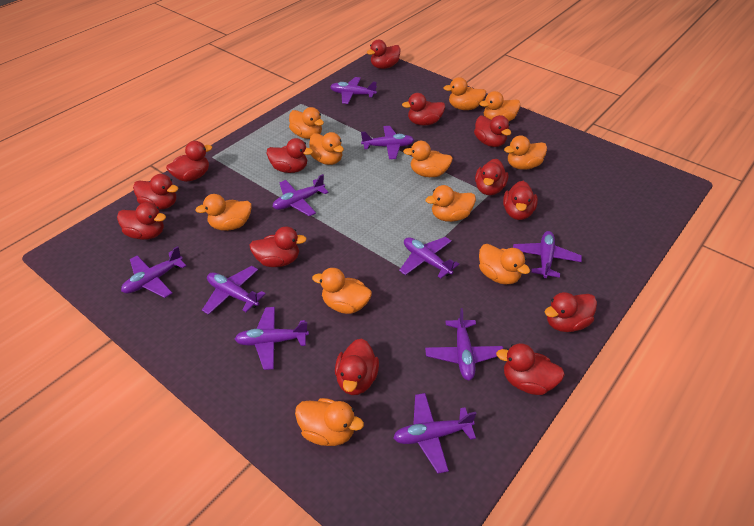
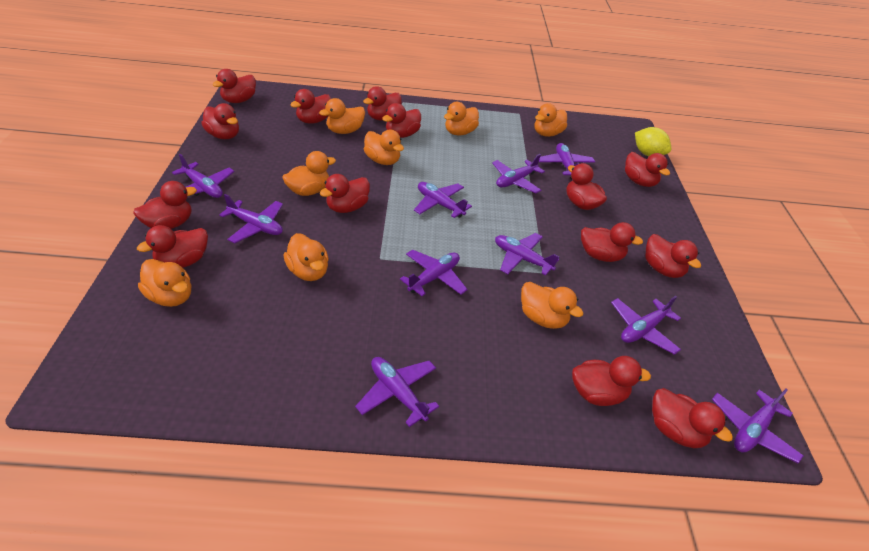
orange duck: 11 -> 8
red duck: 13 -> 14
yellow lemon: 0 -> 1

